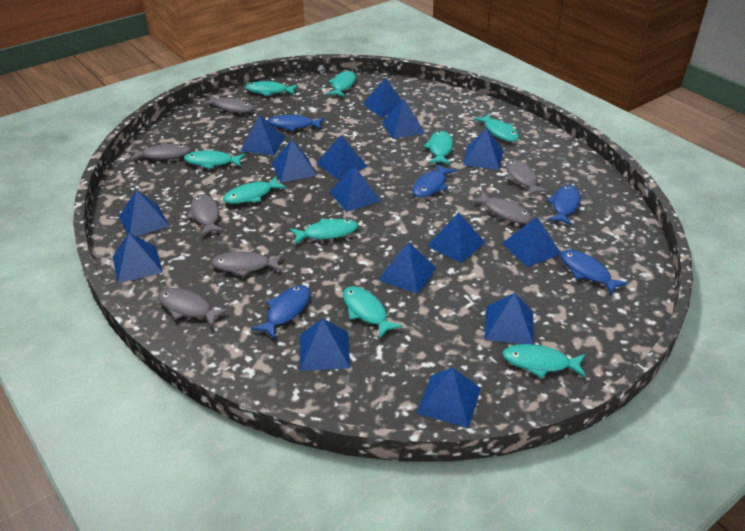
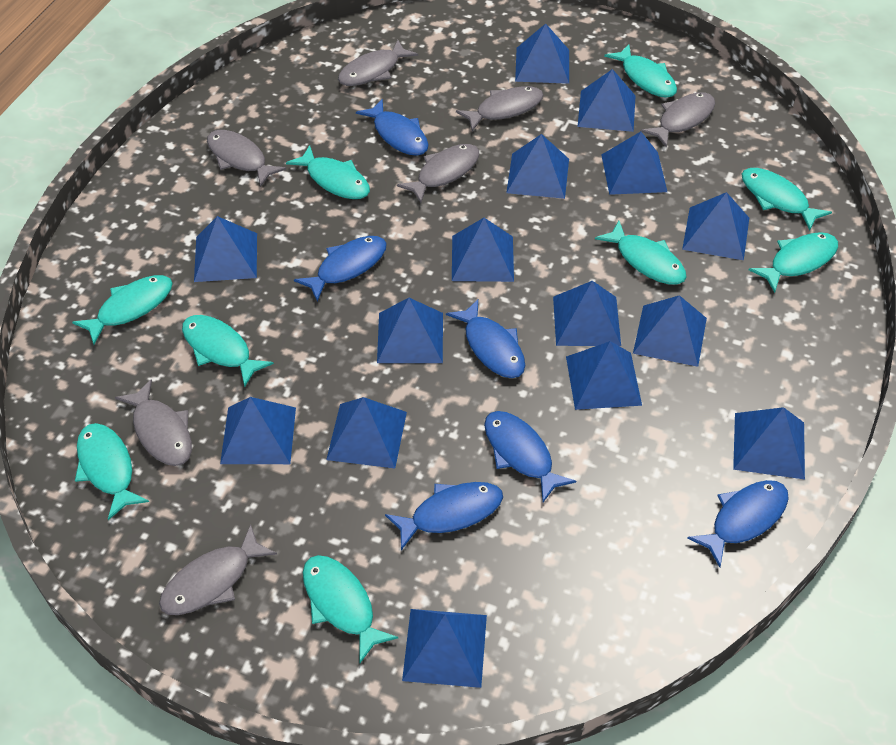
blue fish: 5 -> 6

